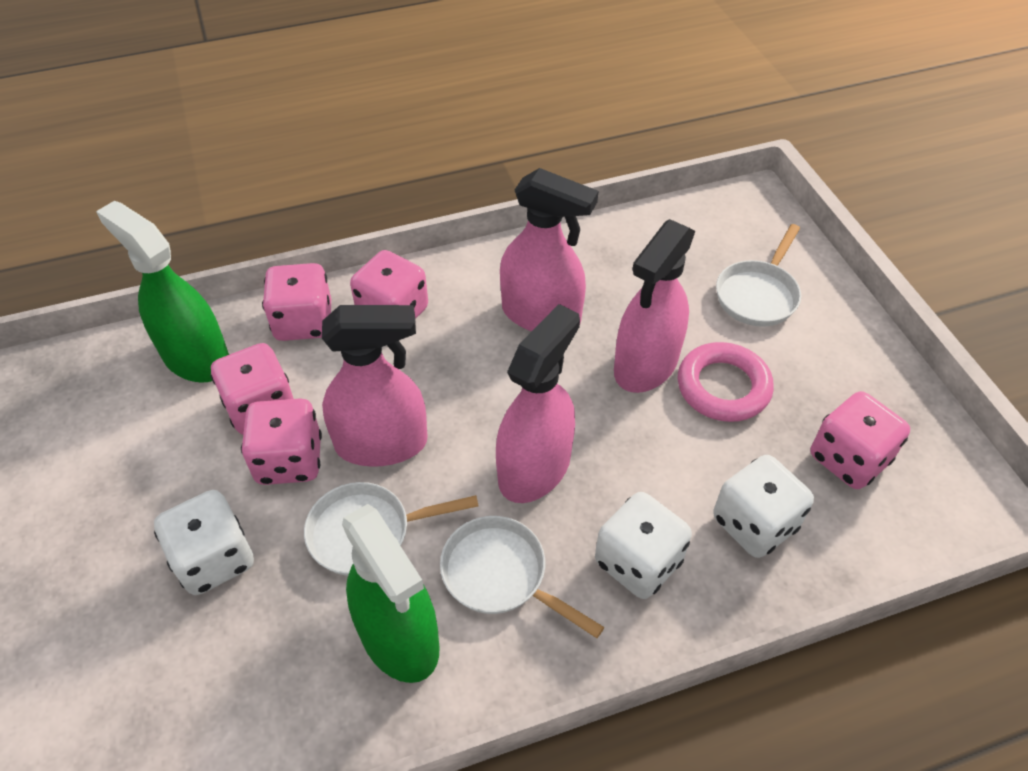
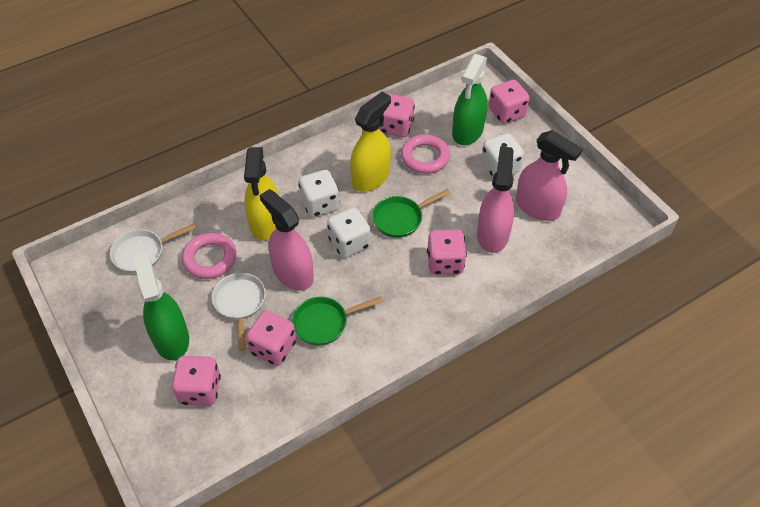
green pan: 0 -> 2
pink ring: 1 -> 2
pink spray bottle: 4 -> 3
white pan: 3 -> 2
yellow spray bottle: 0 -> 2

